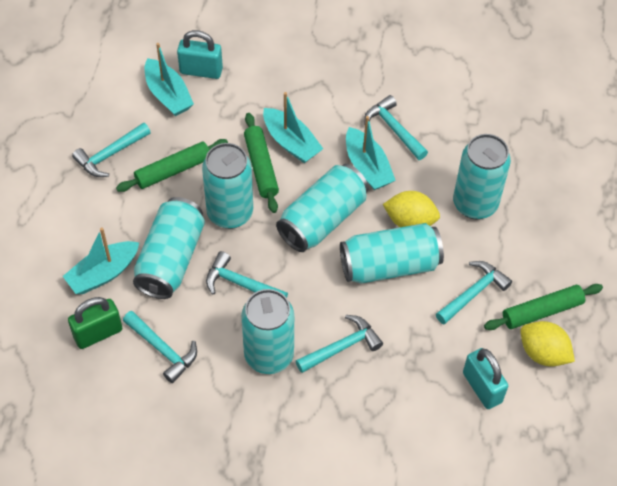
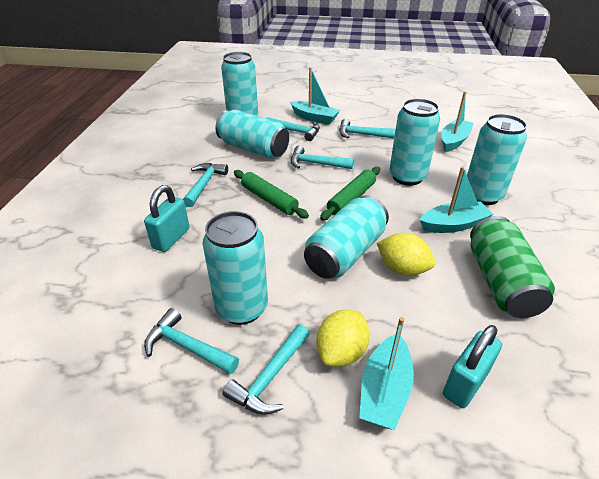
green can: 0 -> 1
green padlock: 1 -> 0
green rolling pin: 3 -> 2

